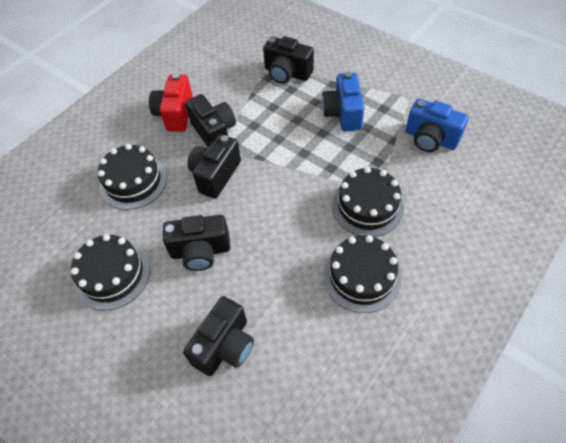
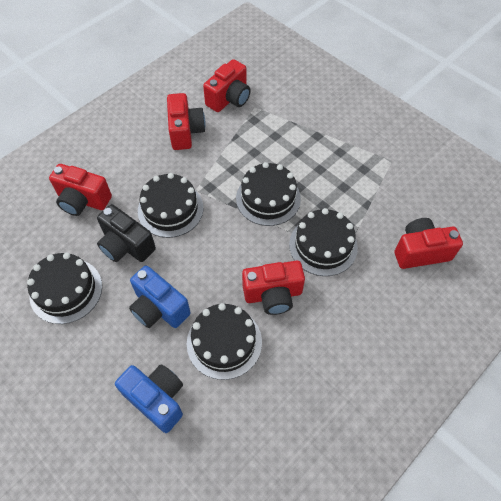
black cake: 4 -> 5
black camera: 5 -> 1
red camera: 1 -> 5

